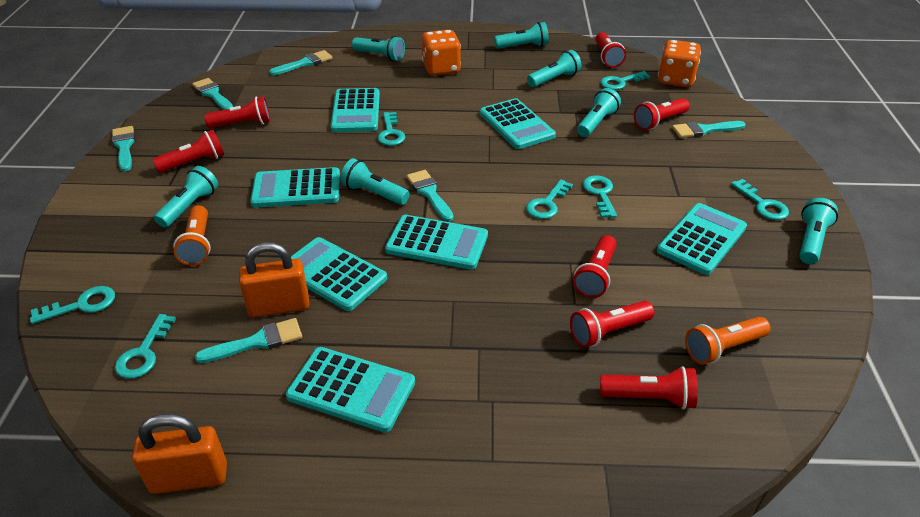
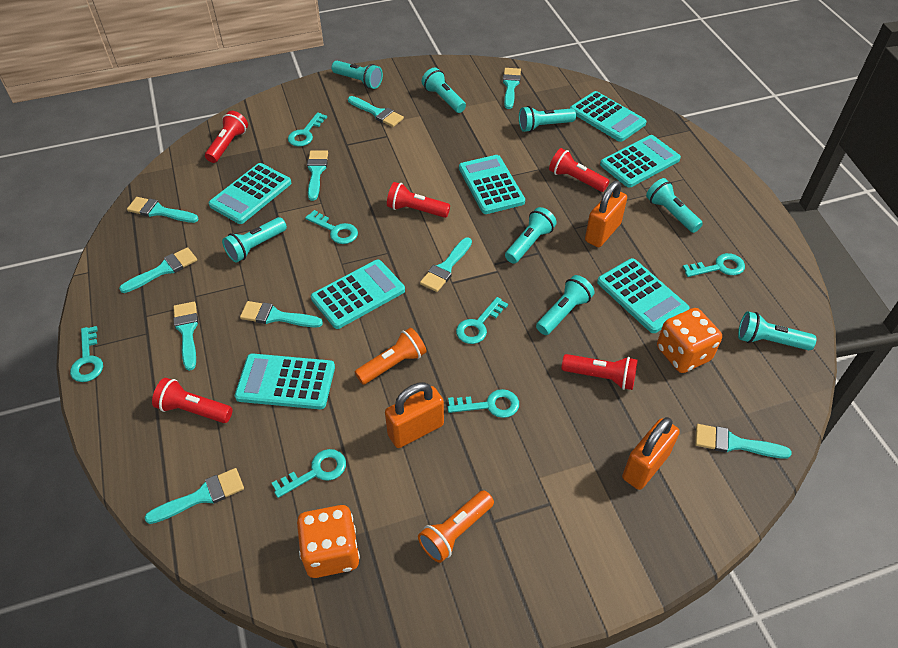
orange padlock: 2 -> 3
red flashlight: 7 -> 5
turquoise brush: 6 -> 10
turquoise flashlight: 7 -> 8

